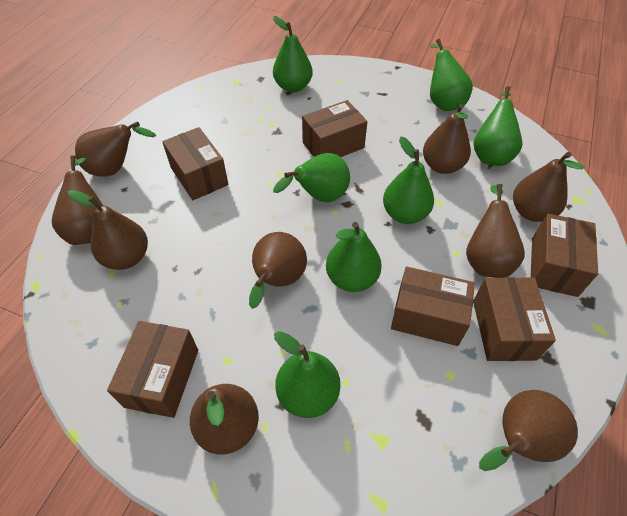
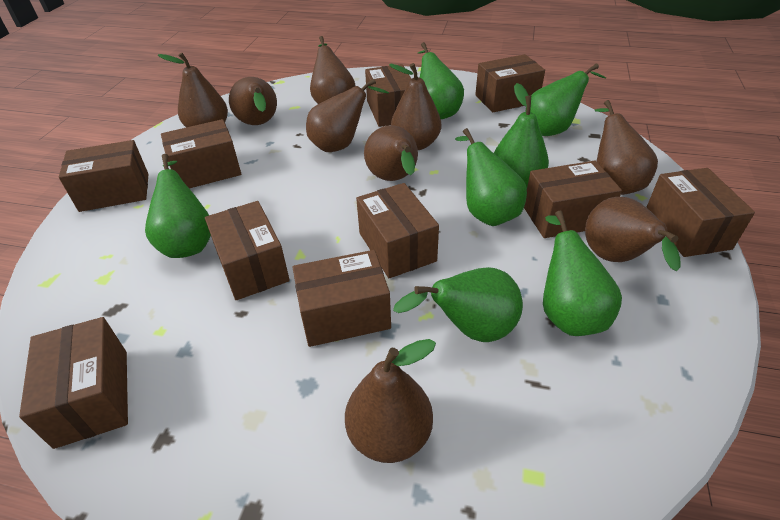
brown box: 6 -> 10

